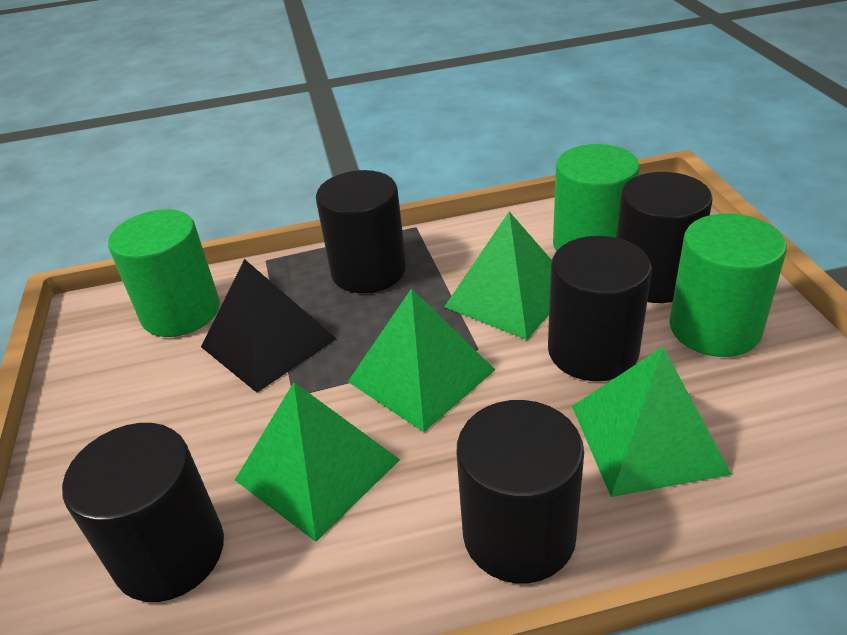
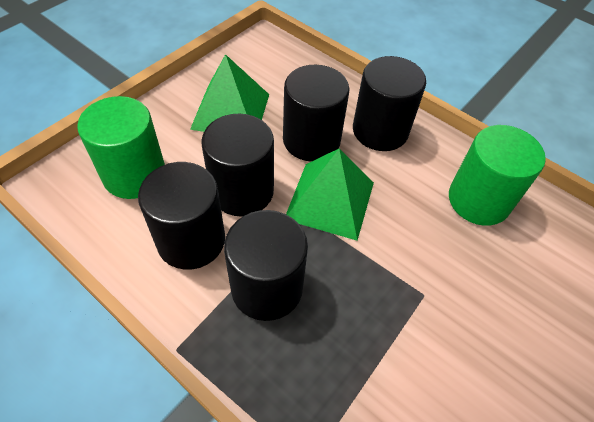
black pyramid: 1 -> 0
green cylinder: 3 -> 2
green pyramid: 4 -> 2

